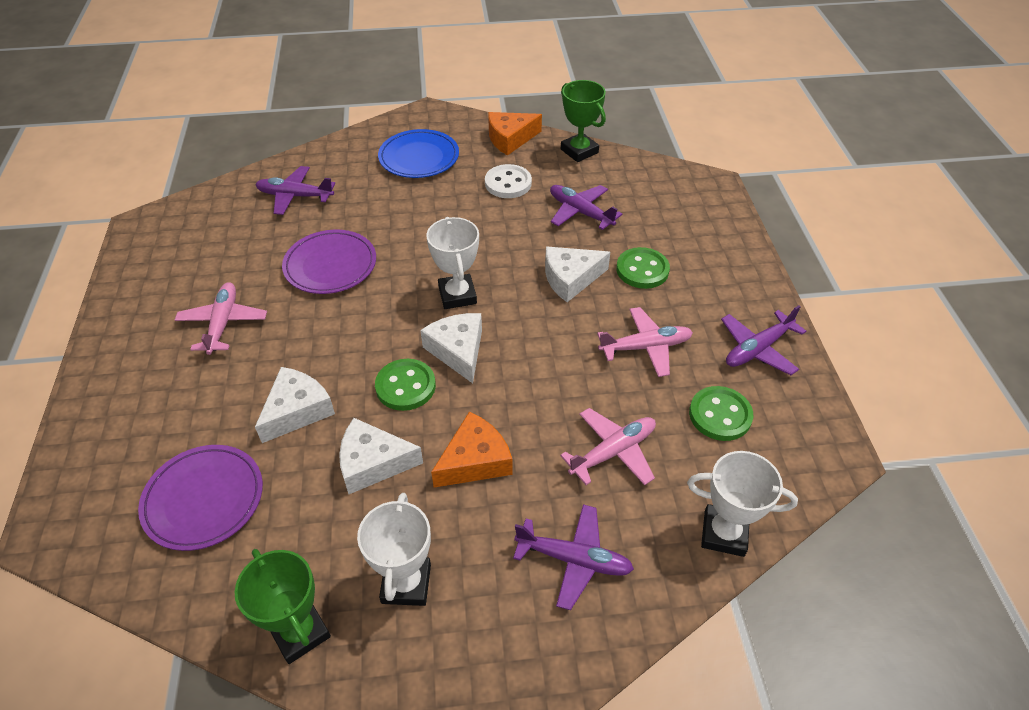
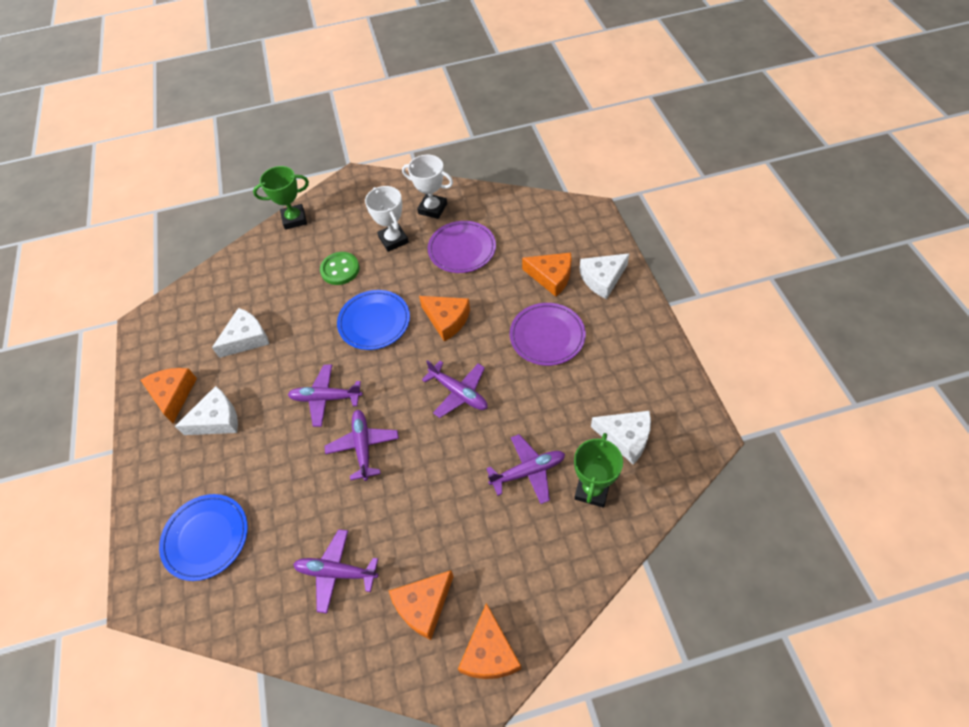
blue plate: 1 -> 2
green button: 3 -> 1
orange cheese: 2 -> 5
pink plane: 3 -> 0
purple plane: 4 -> 5
white button: 1 -> 0
white trophy: 3 -> 2

